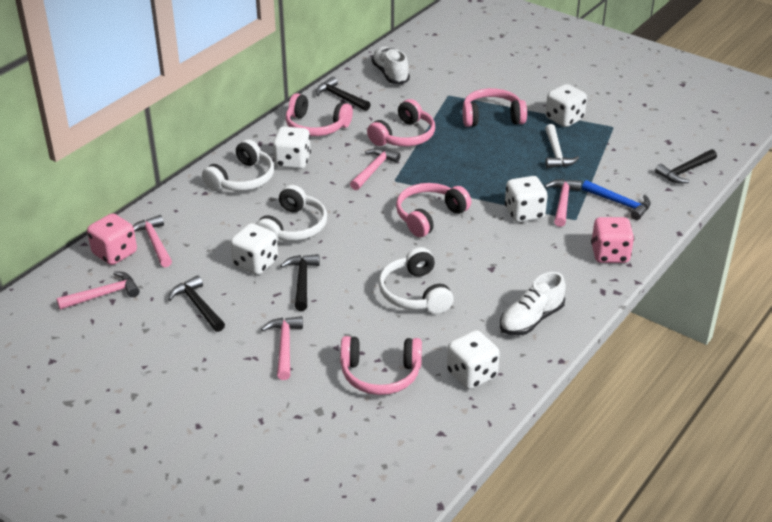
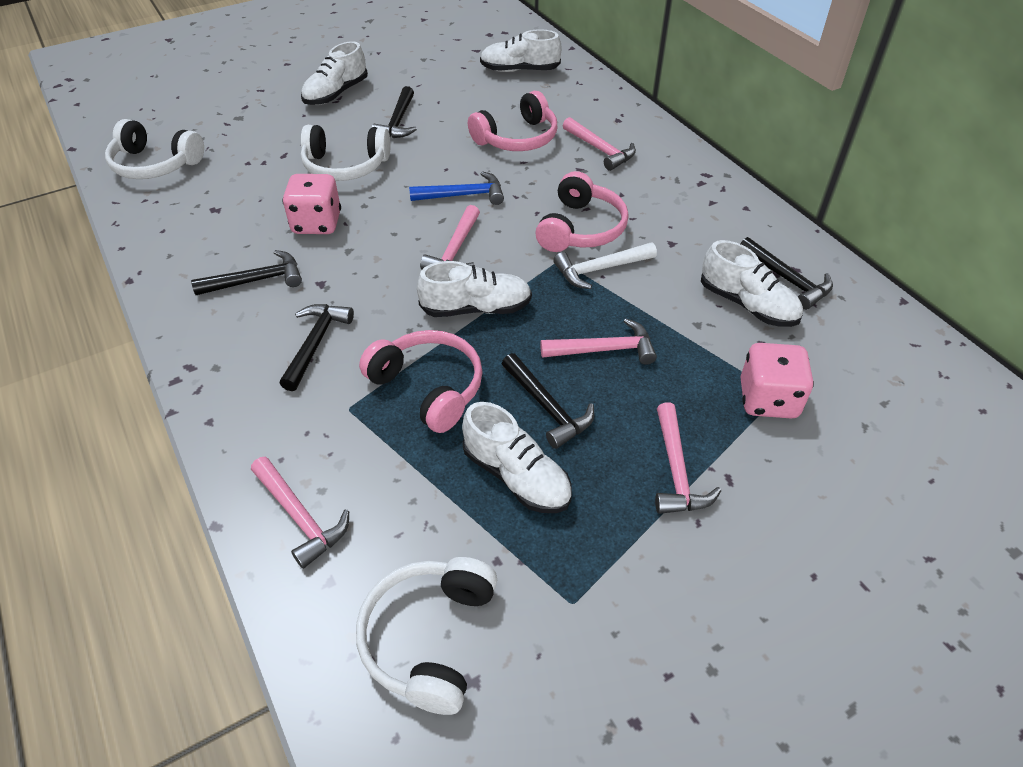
black hammer: 4 -> 5
pink headphones: 5 -> 3
white dice: 5 -> 0
white shoe: 2 -> 5

